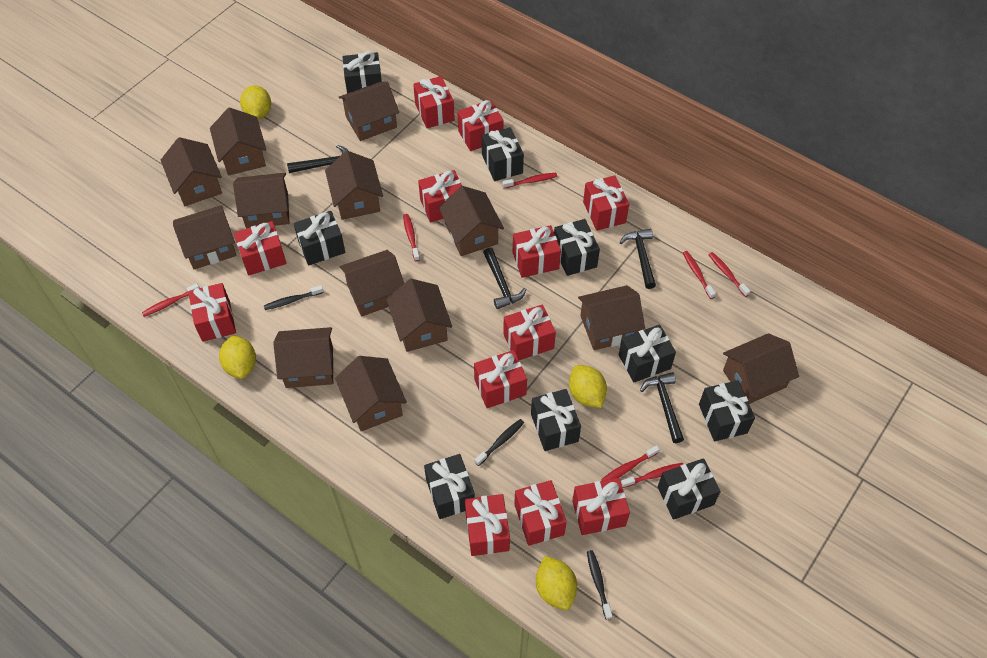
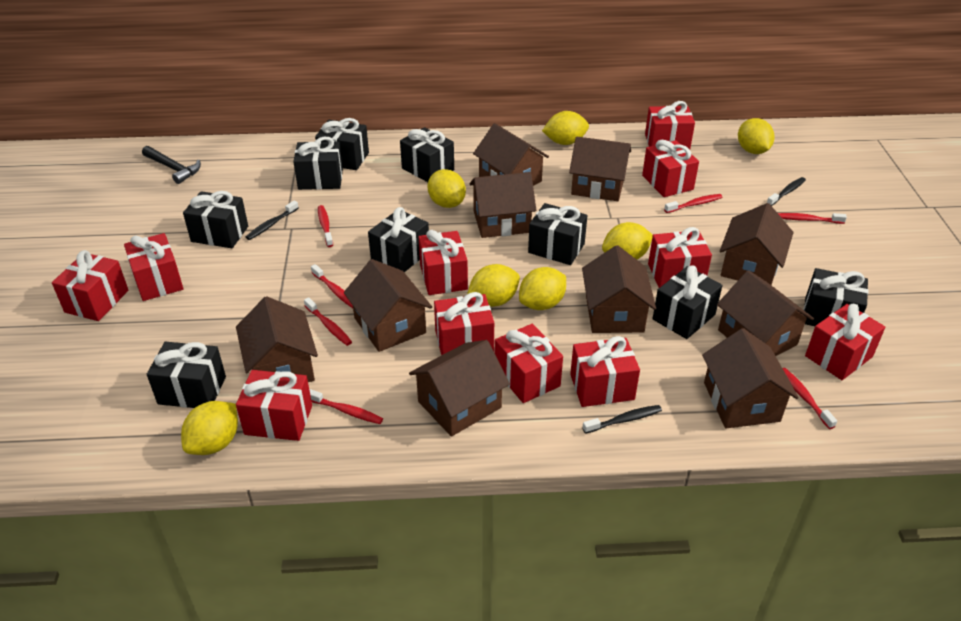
black hammer: 4 -> 1
brown house: 13 -> 10
red gift: 12 -> 11
yellow lemon: 4 -> 7

